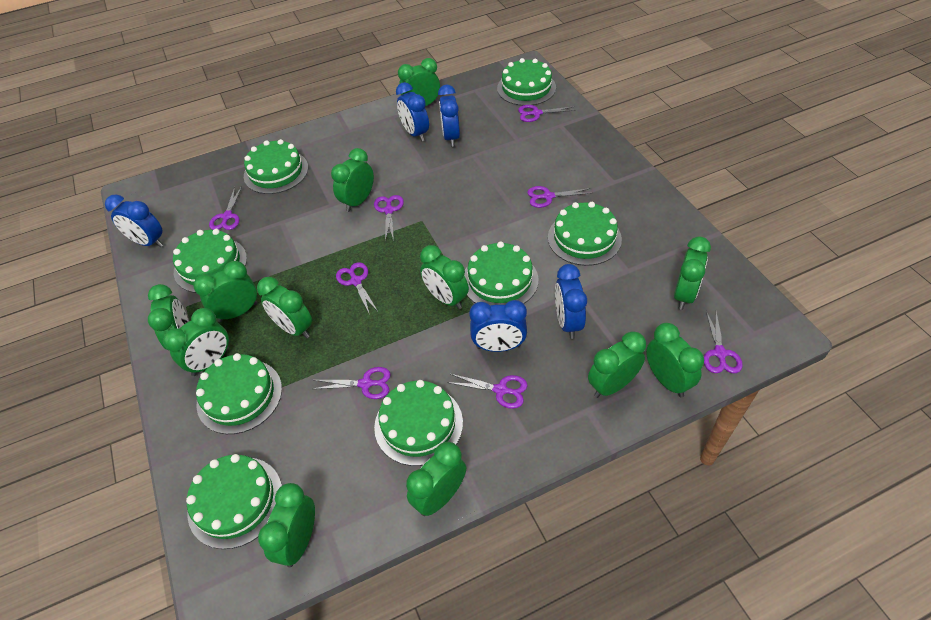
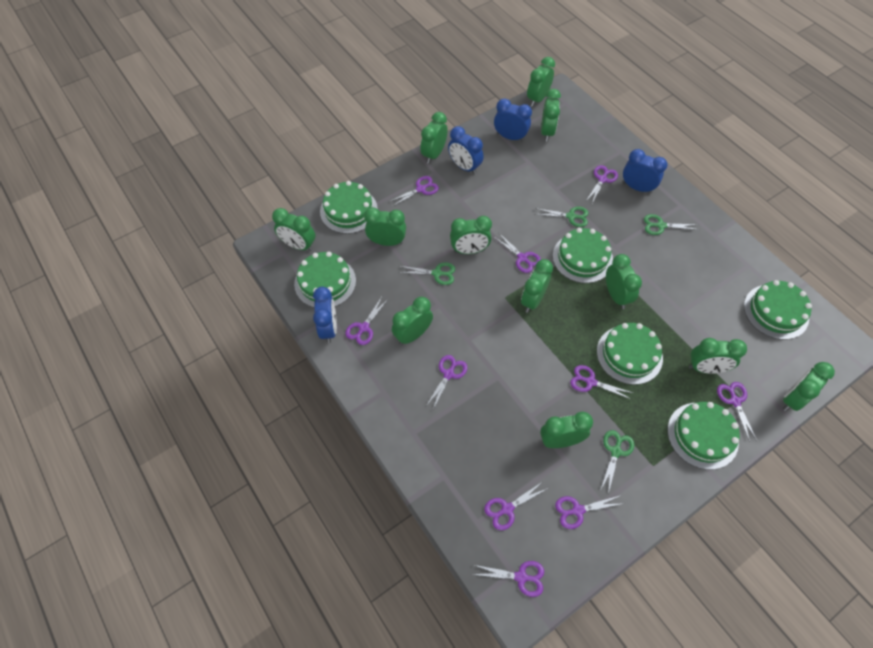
blue clock: 5 -> 4
green cake: 8 -> 6
green scissors: 0 -> 4
purple scissors: 8 -> 10

